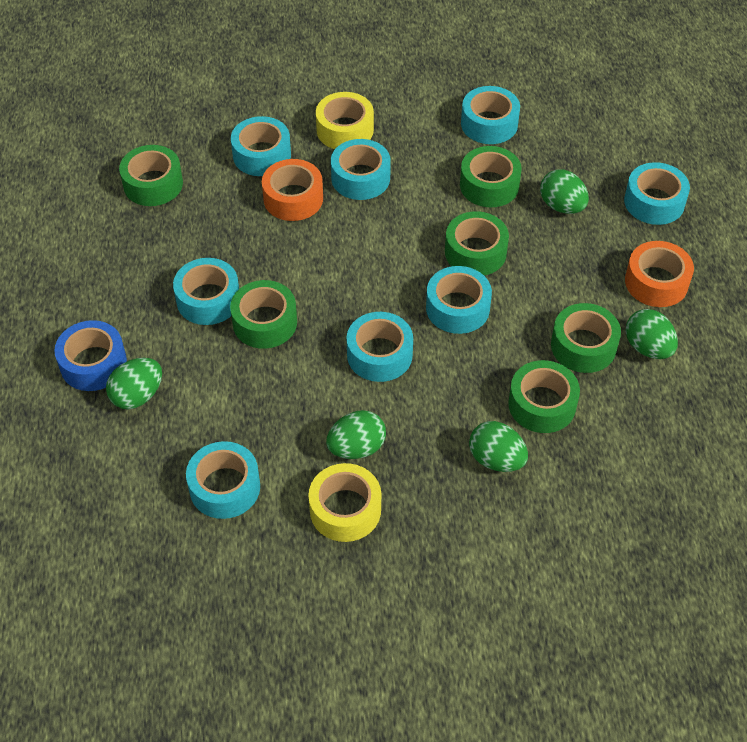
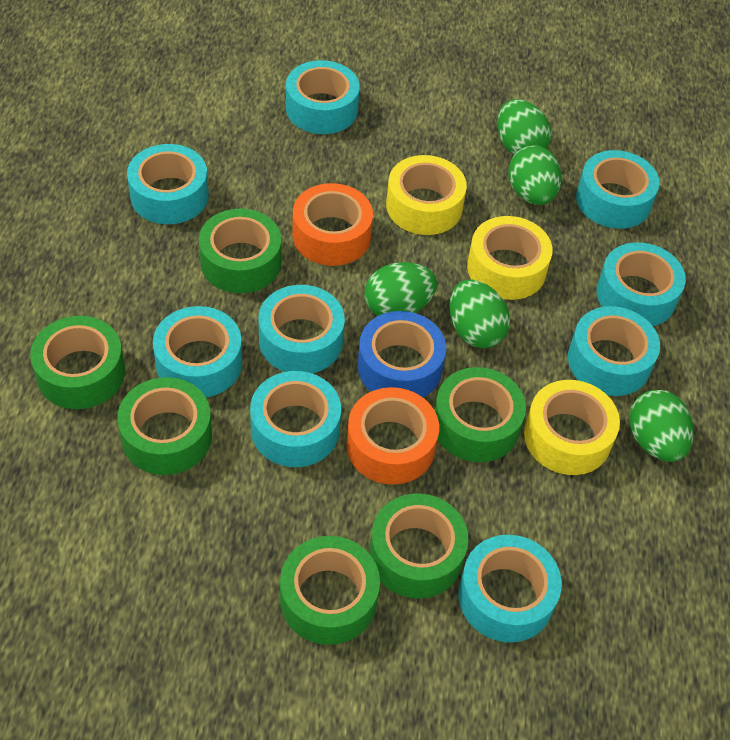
turquoise tape: 8 -> 9
yellow tape: 2 -> 3

